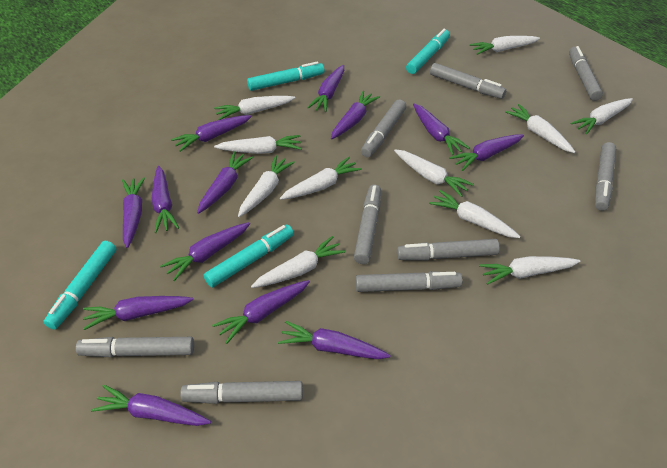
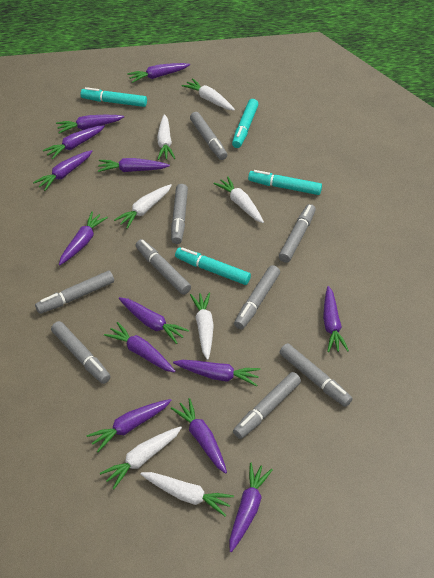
white carrot: 11 -> 7

